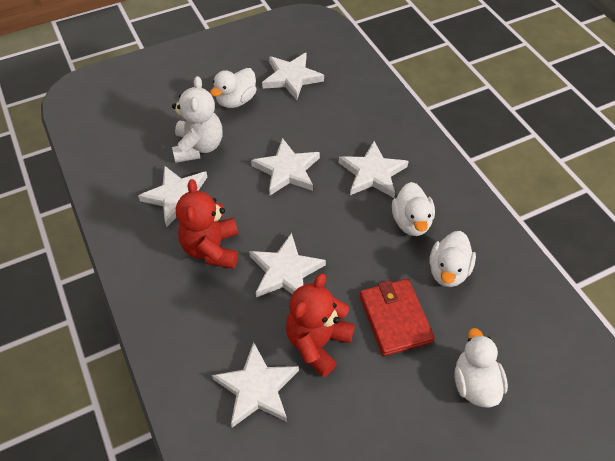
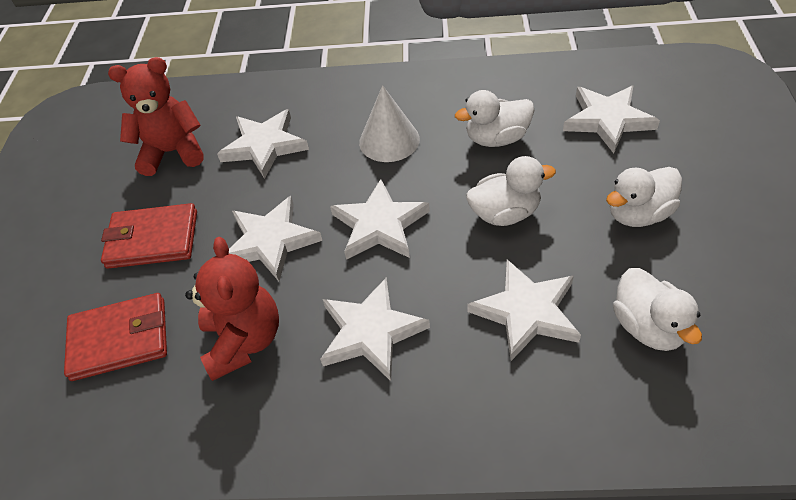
red wallet: 1 -> 2
white cone: 0 -> 1
white teddy bear: 1 -> 0

